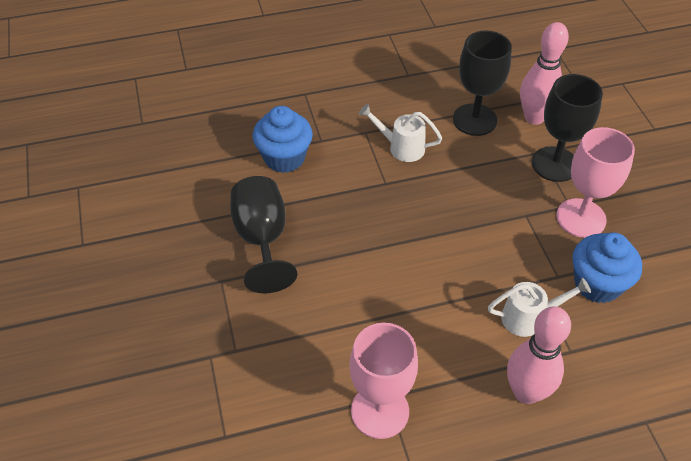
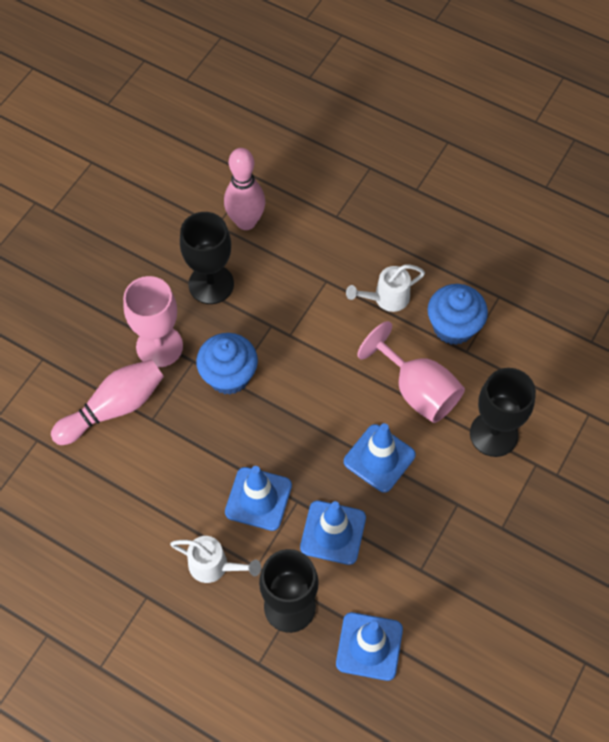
blue traffic cone: 0 -> 4

